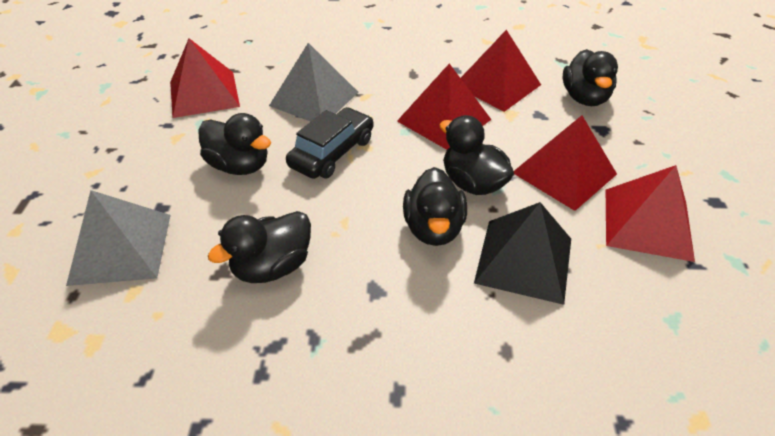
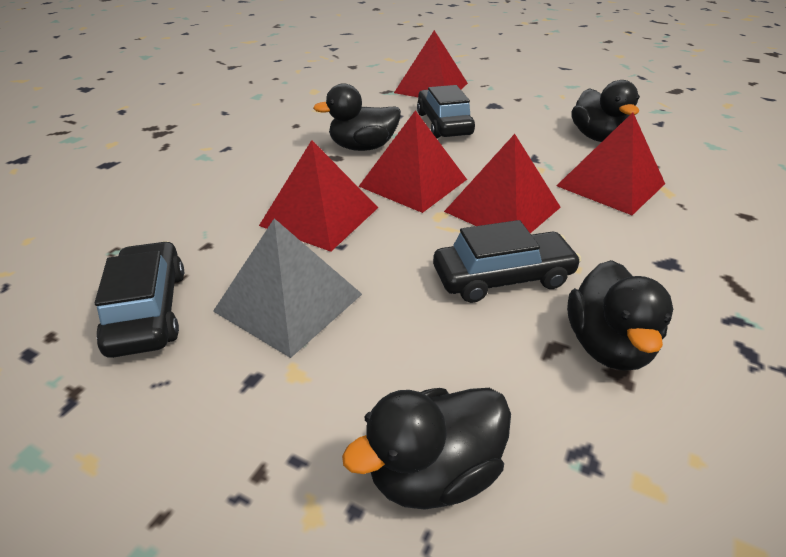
black car: 1 -> 3
black duck: 5 -> 4
black pyramid: 1 -> 0
grey pyramid: 2 -> 1

